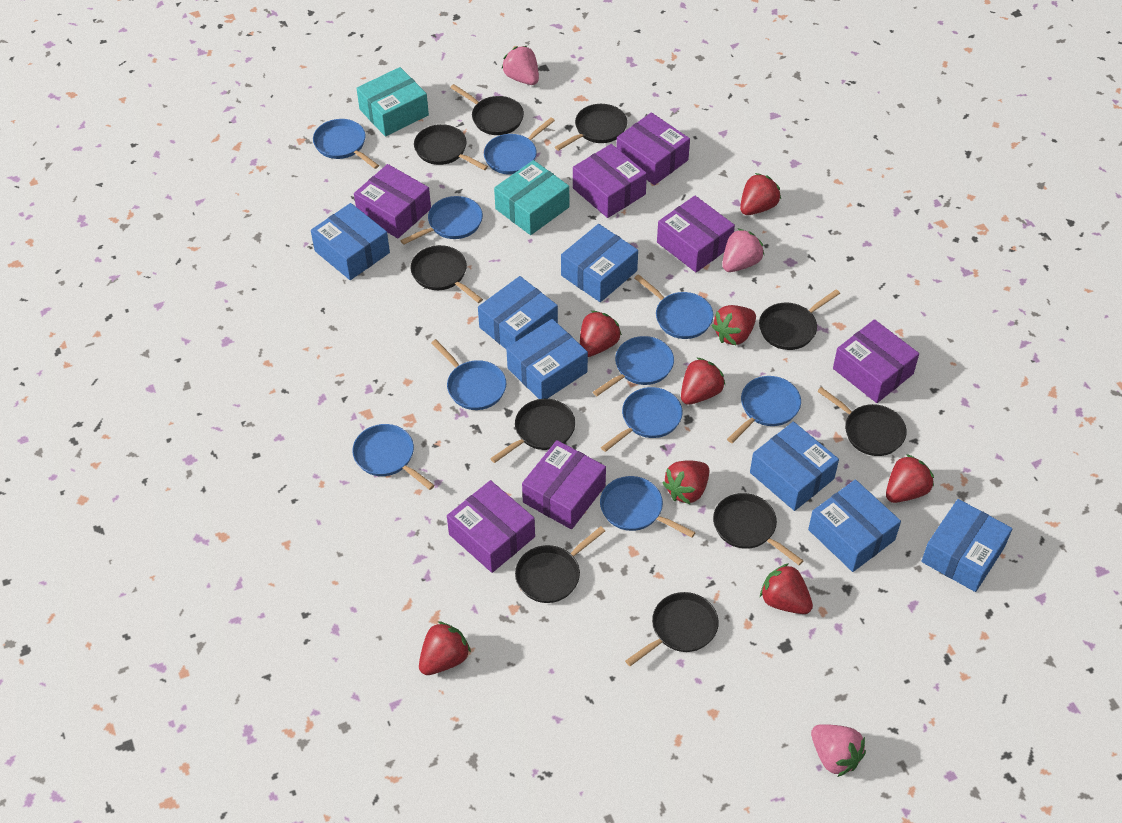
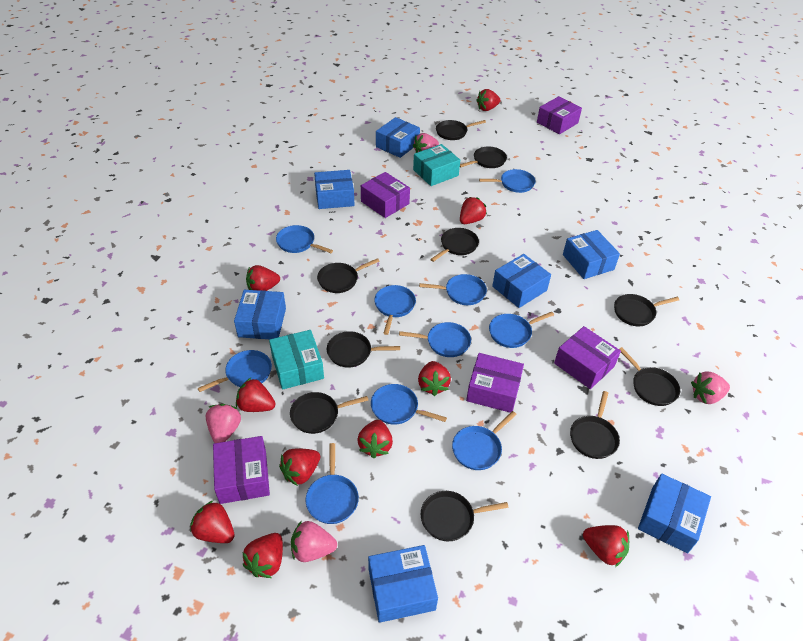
pink strawberry: 3 -> 4
purple box: 7 -> 5
red strawberry: 8 -> 10

